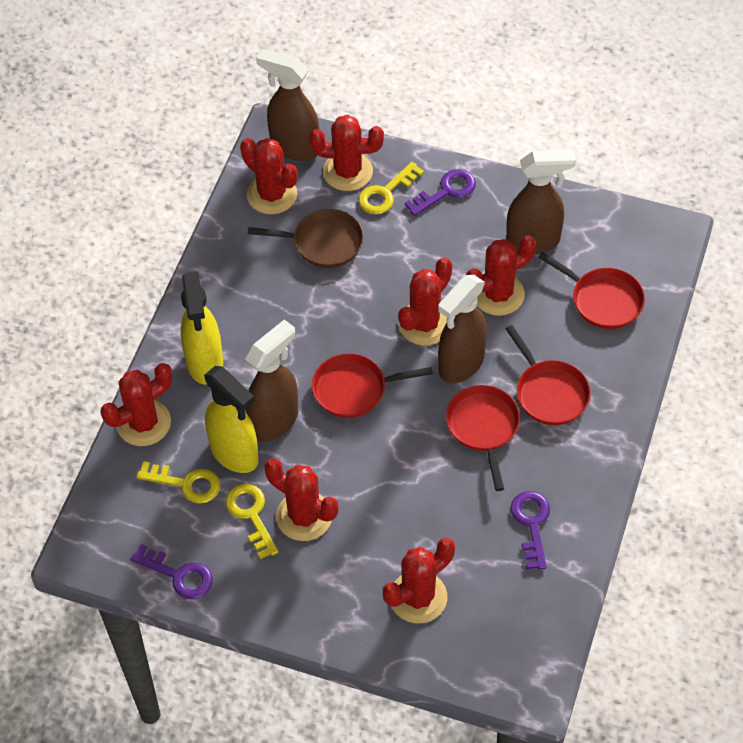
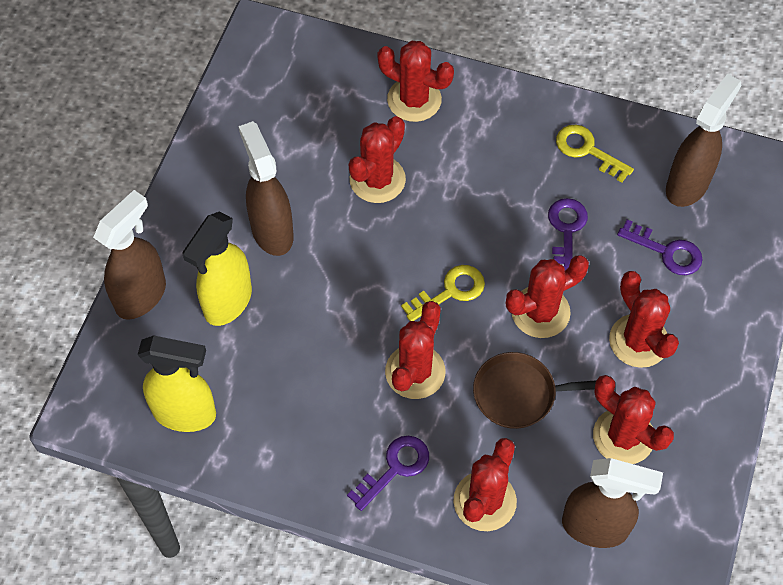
red pan: 4 -> 0
yellow key: 3 -> 2

